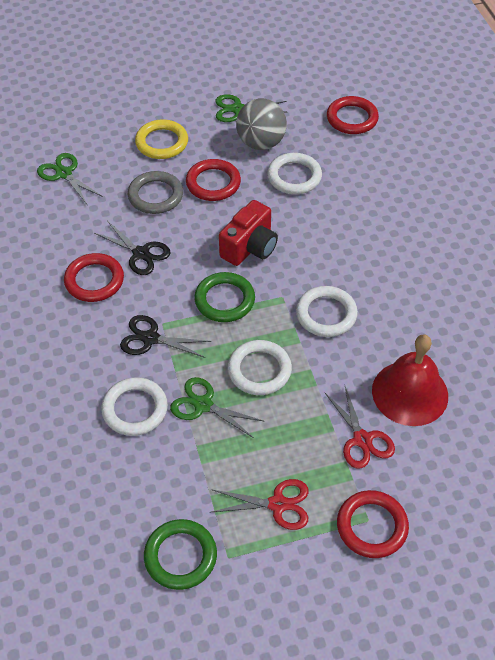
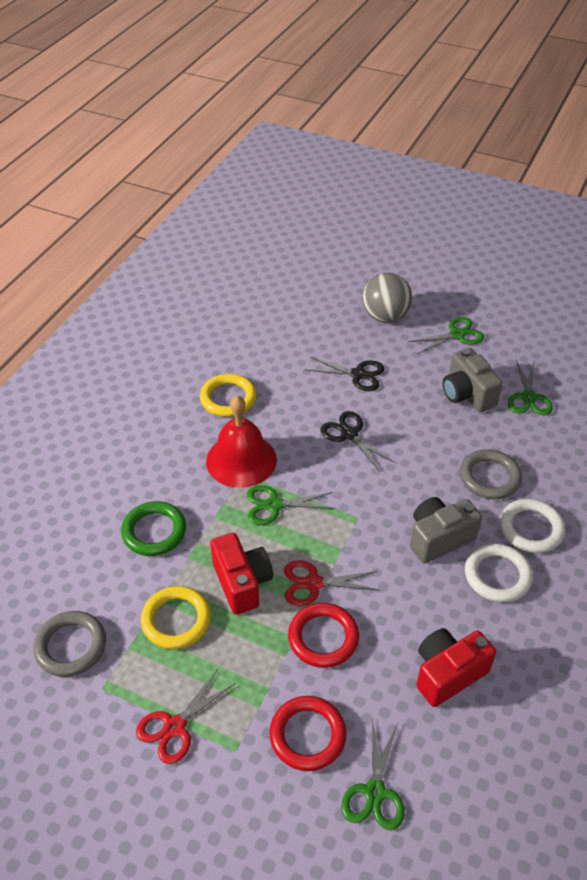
green ring: 2 -> 1
green scissors: 3 -> 4
grey camera: 0 -> 2
grey ring: 1 -> 2
red camera: 1 -> 2
red ring: 4 -> 2
white ring: 4 -> 2
yellow ring: 1 -> 2

